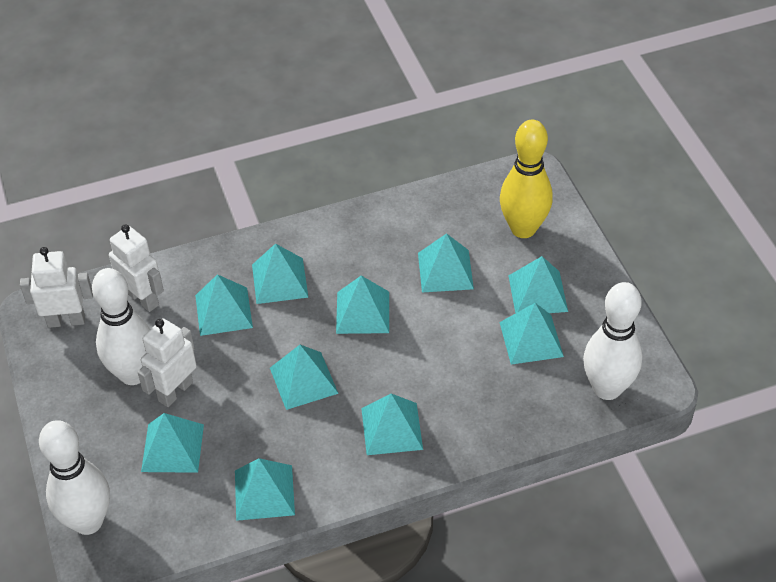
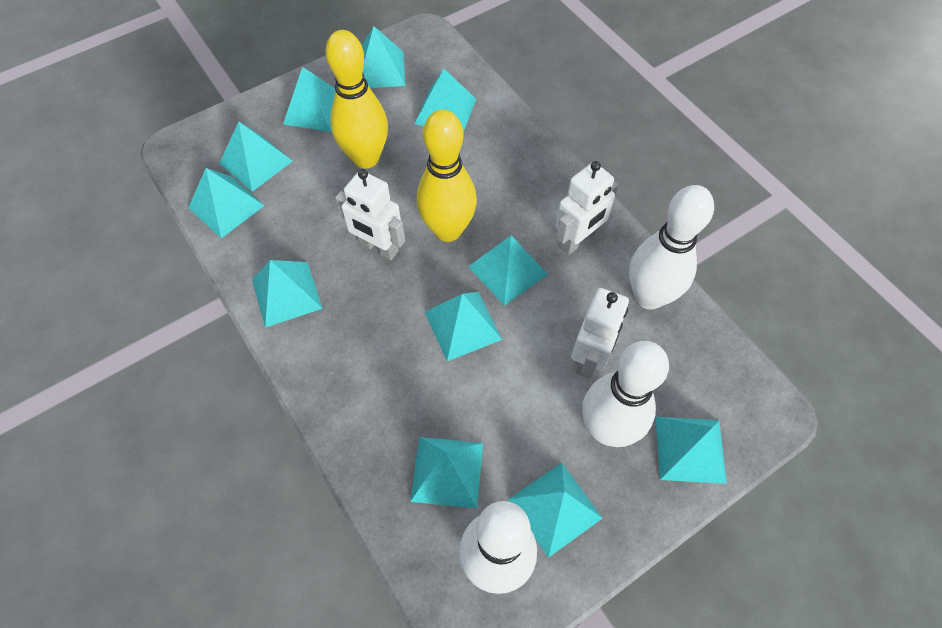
turquoise pyramid: 10 -> 11
yellow bowling pin: 1 -> 2

